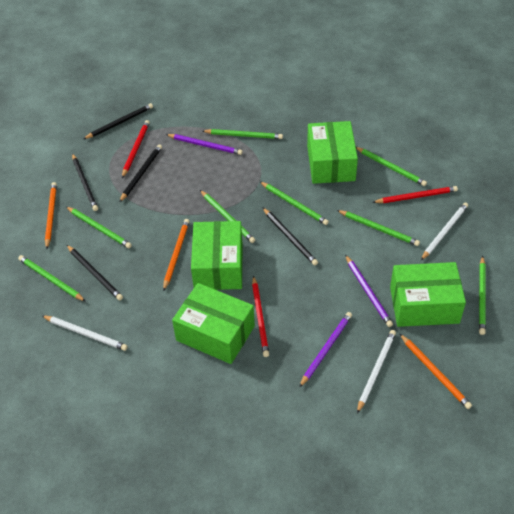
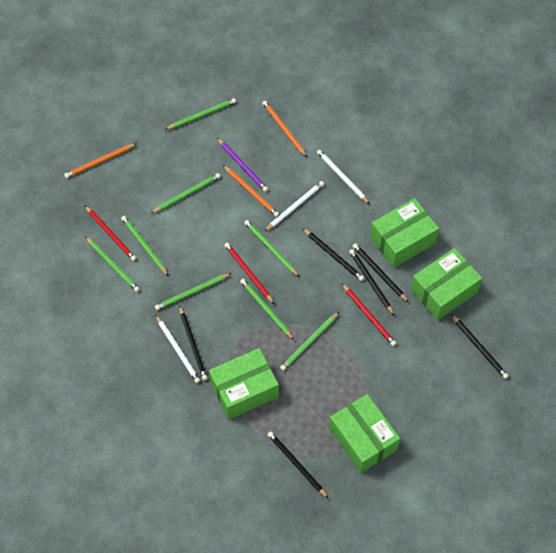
black pencil: 5 -> 6
purple pencil: 3 -> 1

